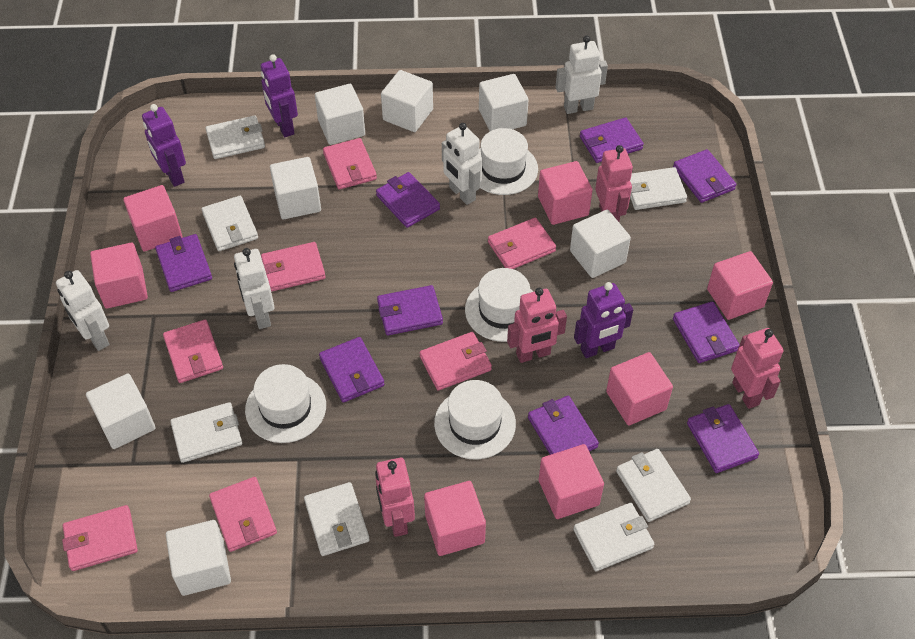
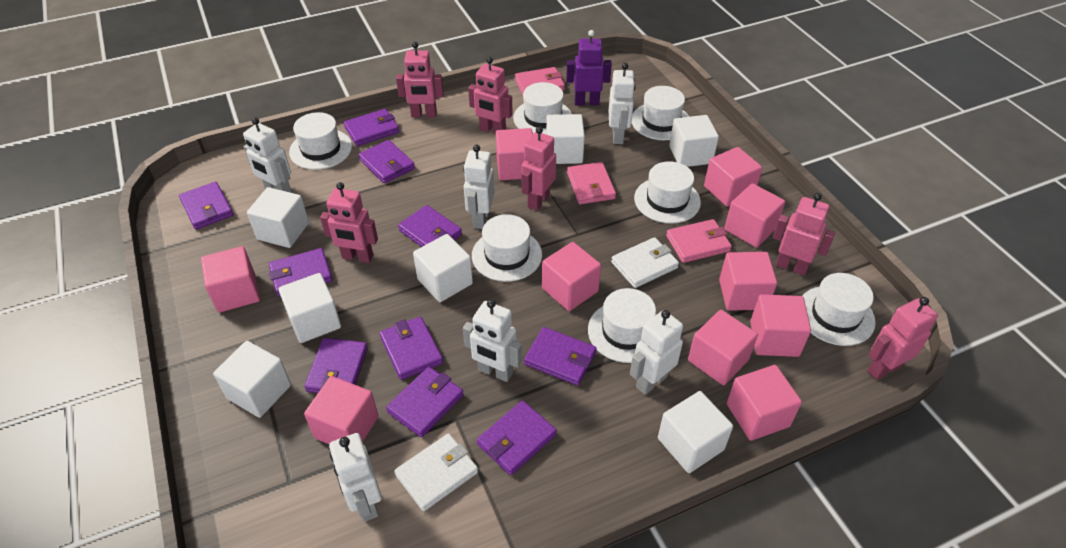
pink cube: 7 -> 10
pink robot: 4 -> 6
pink wallet: 7 -> 3
purple robot: 3 -> 1
purple wallet: 9 -> 10
white hat: 4 -> 7
white robot: 4 -> 6
white wallet: 7 -> 2

